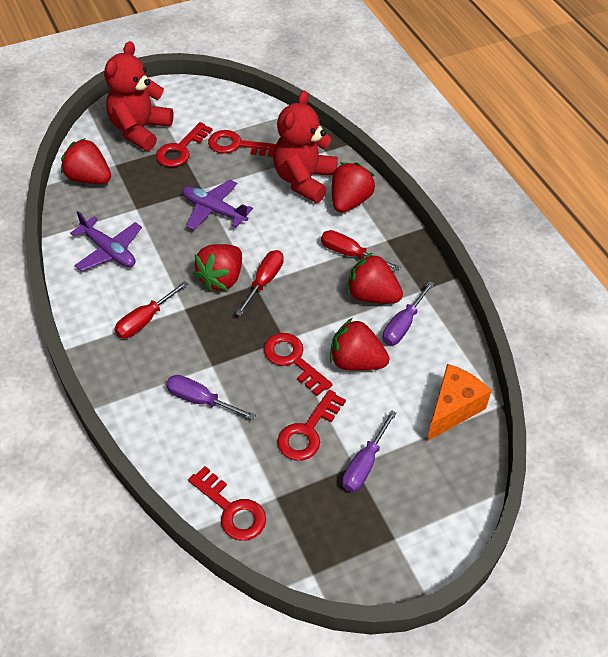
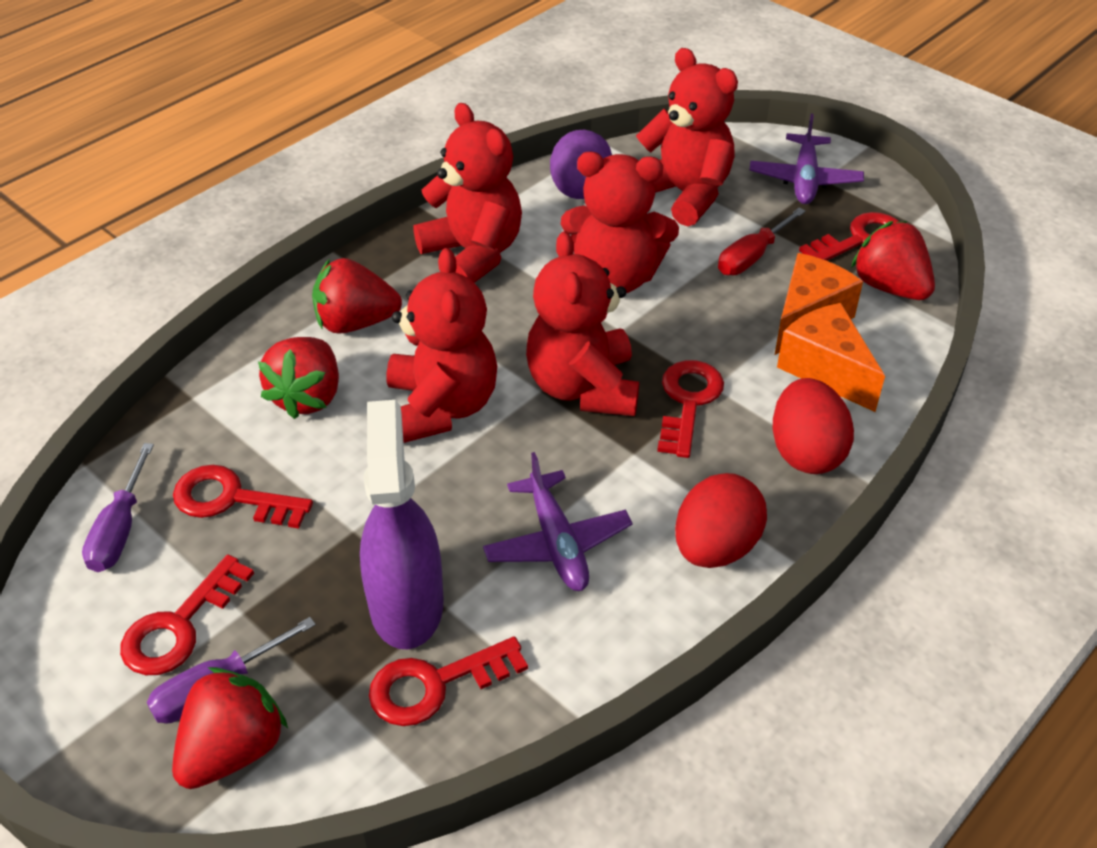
orange cheese: 1 -> 2
purple egg: 0 -> 1
purple screwdriver: 3 -> 2
purple spray bottle: 0 -> 1
red egg: 0 -> 2
red screwdriver: 3 -> 1
red strawberry: 5 -> 4
red teddy bear: 2 -> 5

